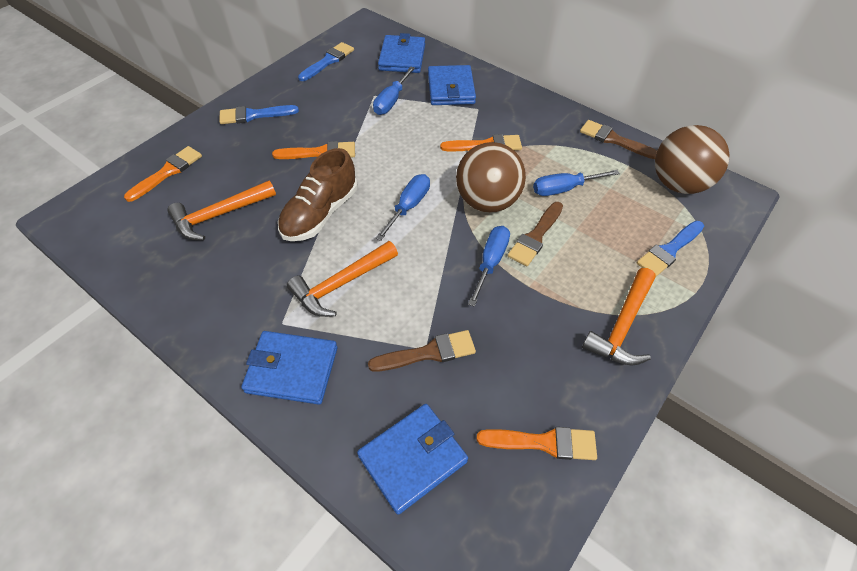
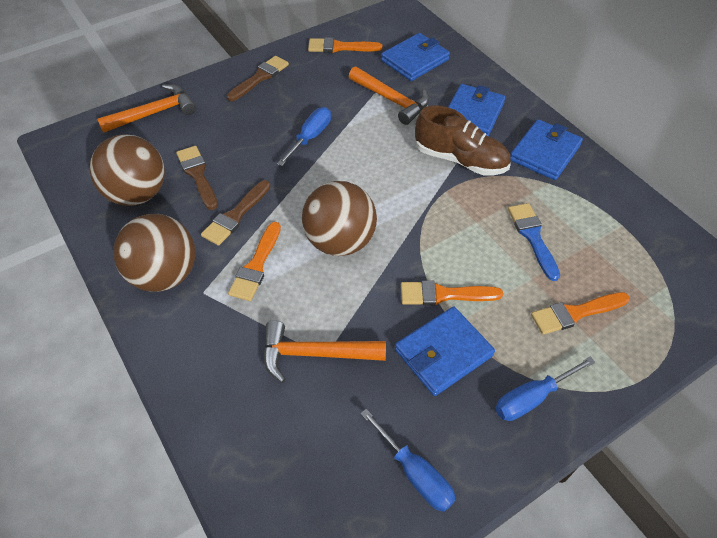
blue brush: 3 -> 1
blue screwdriver: 4 -> 3
brown ball: 2 -> 3

